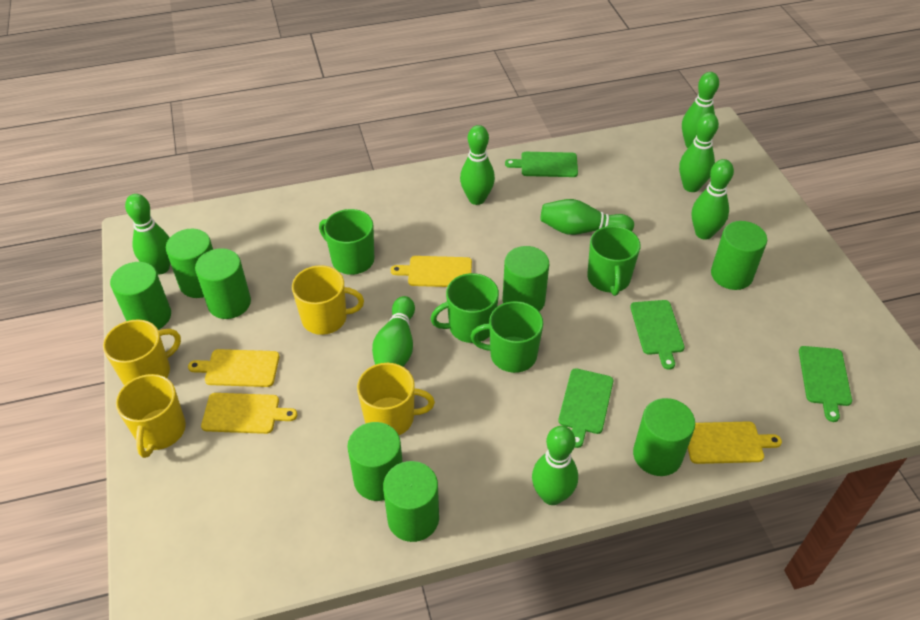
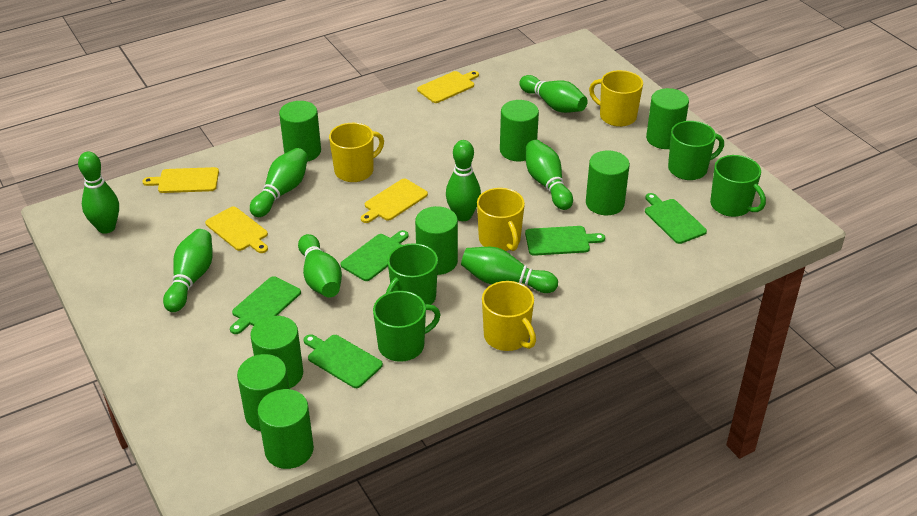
green cutting board: 4 -> 5

